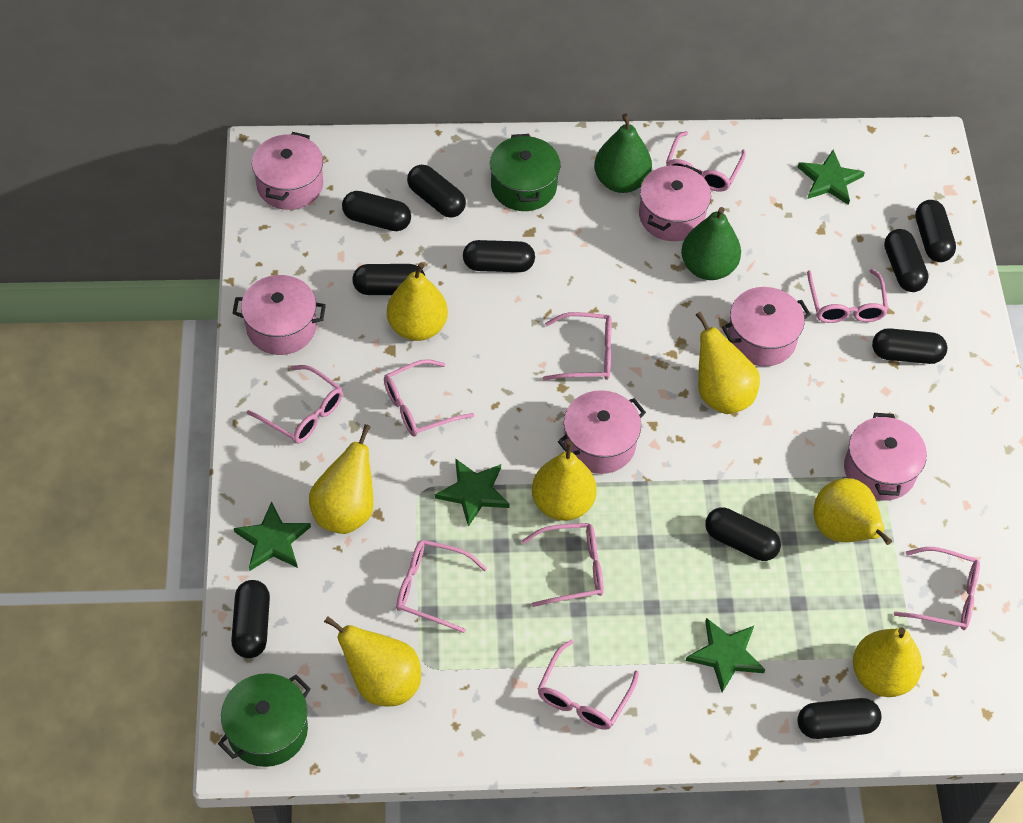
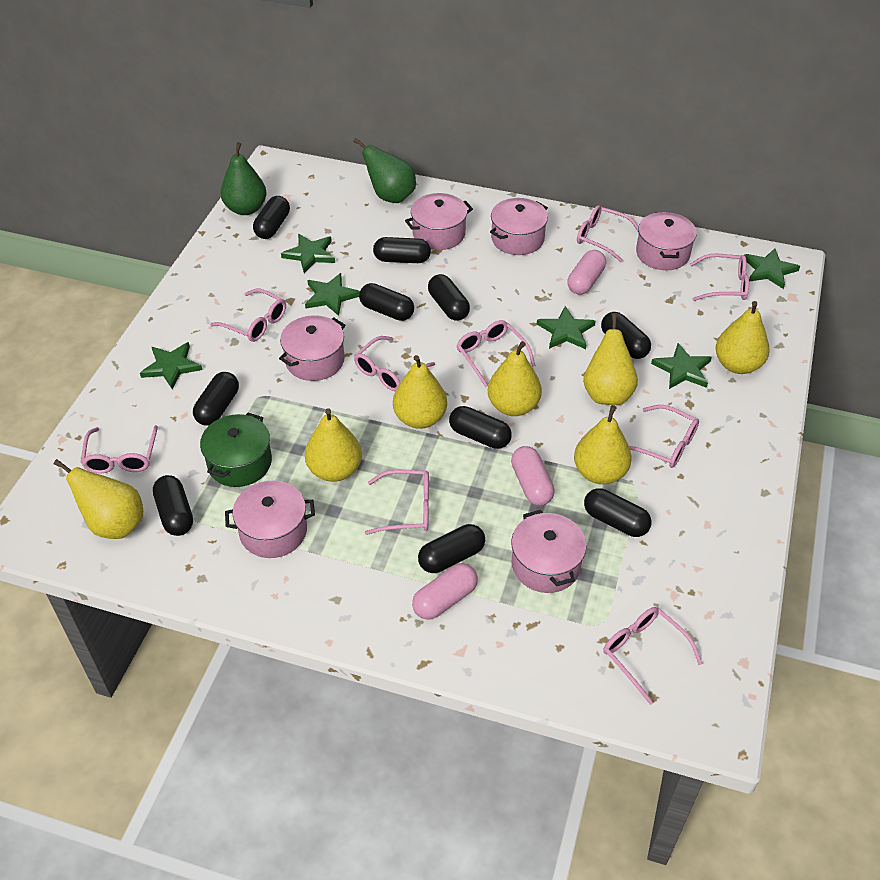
green pot: 2 -> 1
green star: 4 -> 6
pink capsule: 0 -> 3

